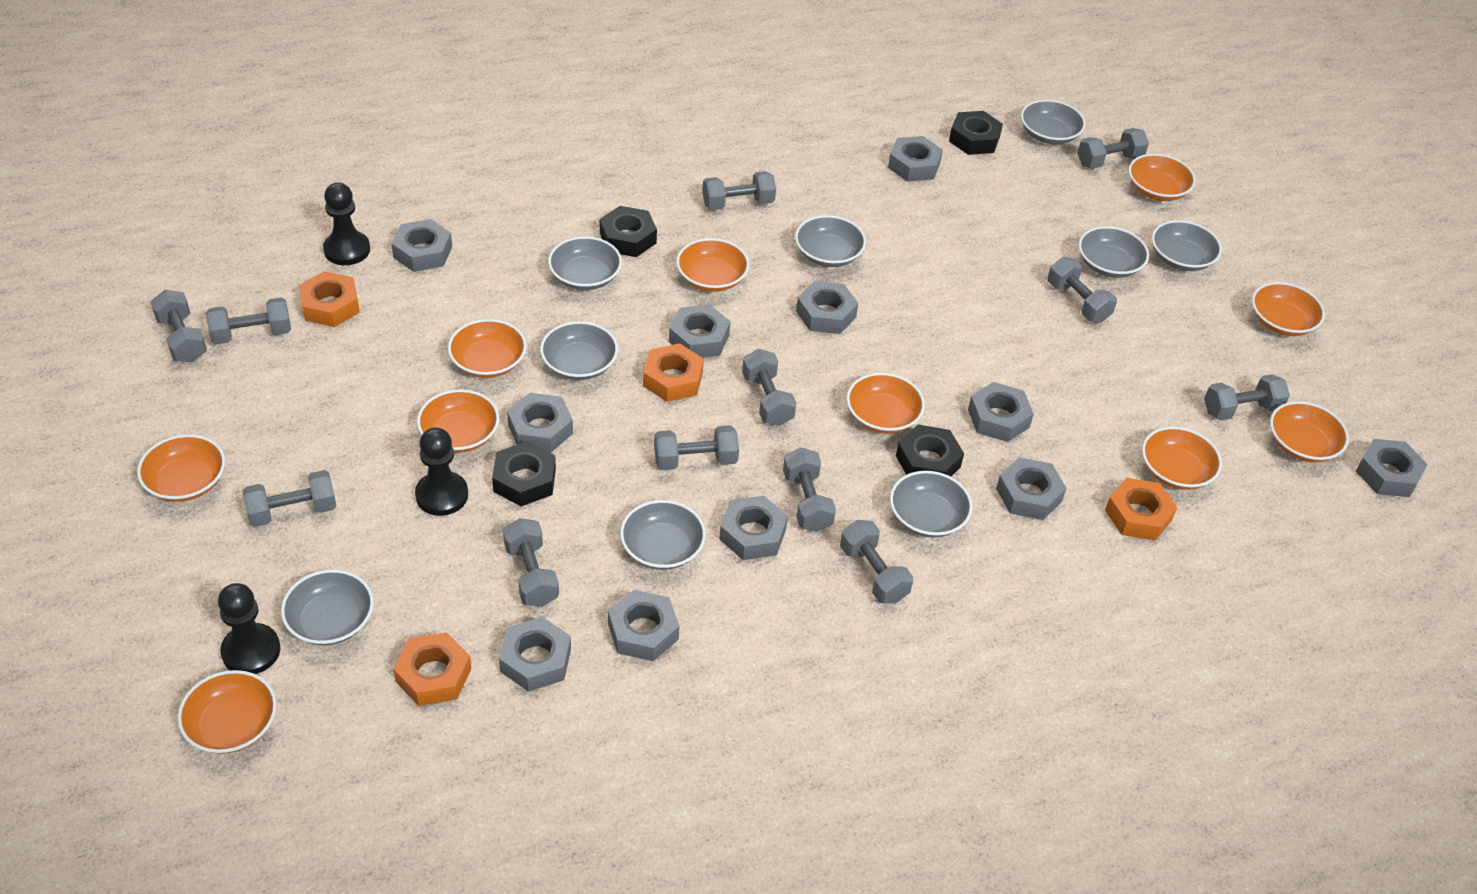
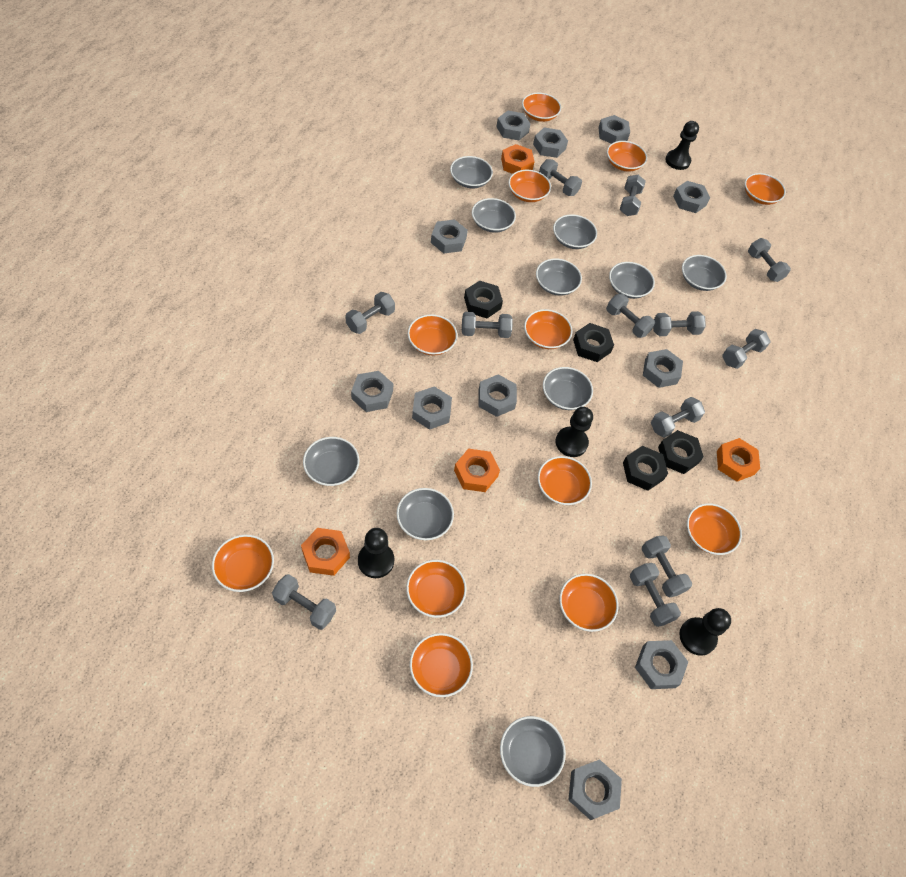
black pawn: 3 -> 4
grey bowl: 9 -> 10
orange bowl: 10 -> 12

